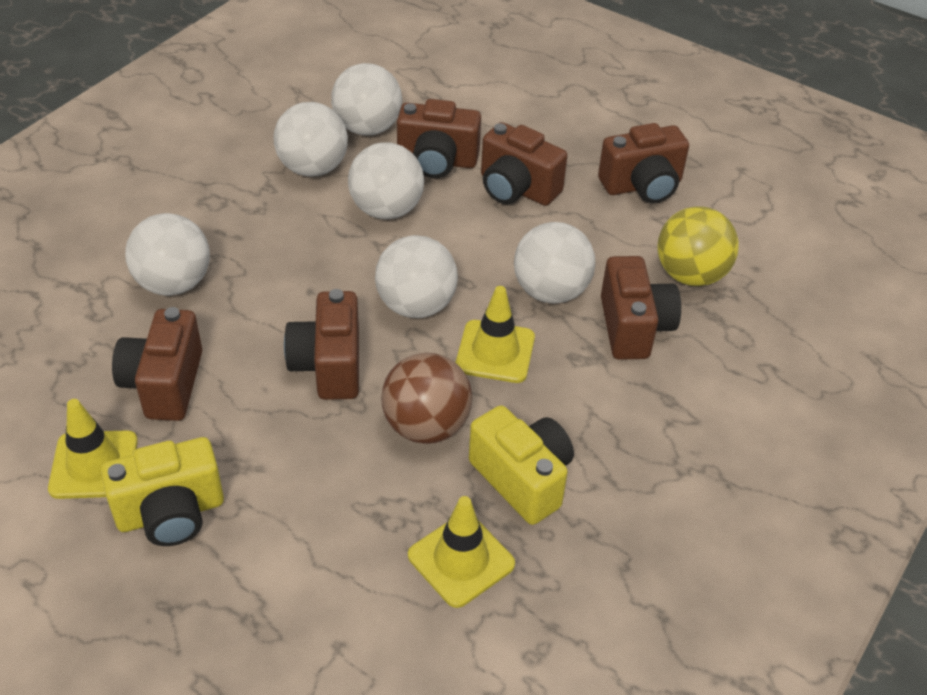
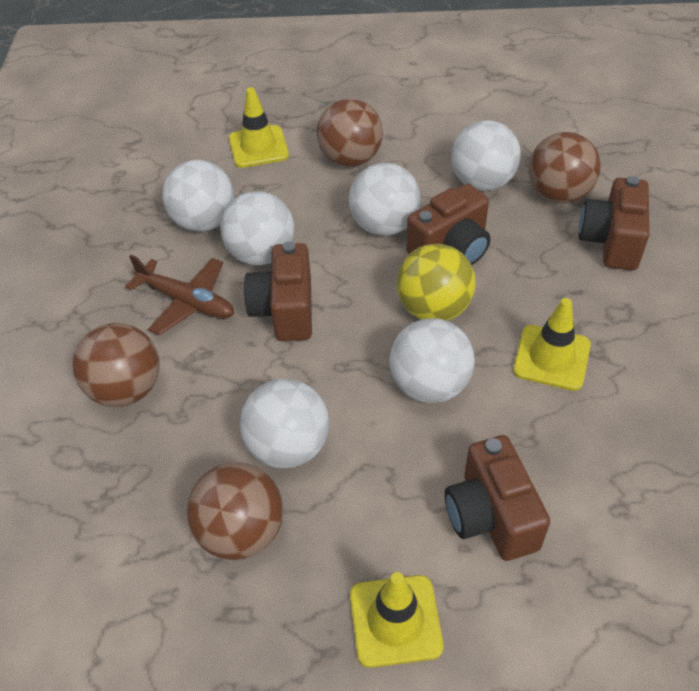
brown ball: 1 -> 4
brown camera: 6 -> 4
brown plane: 0 -> 1
yellow camera: 2 -> 0

